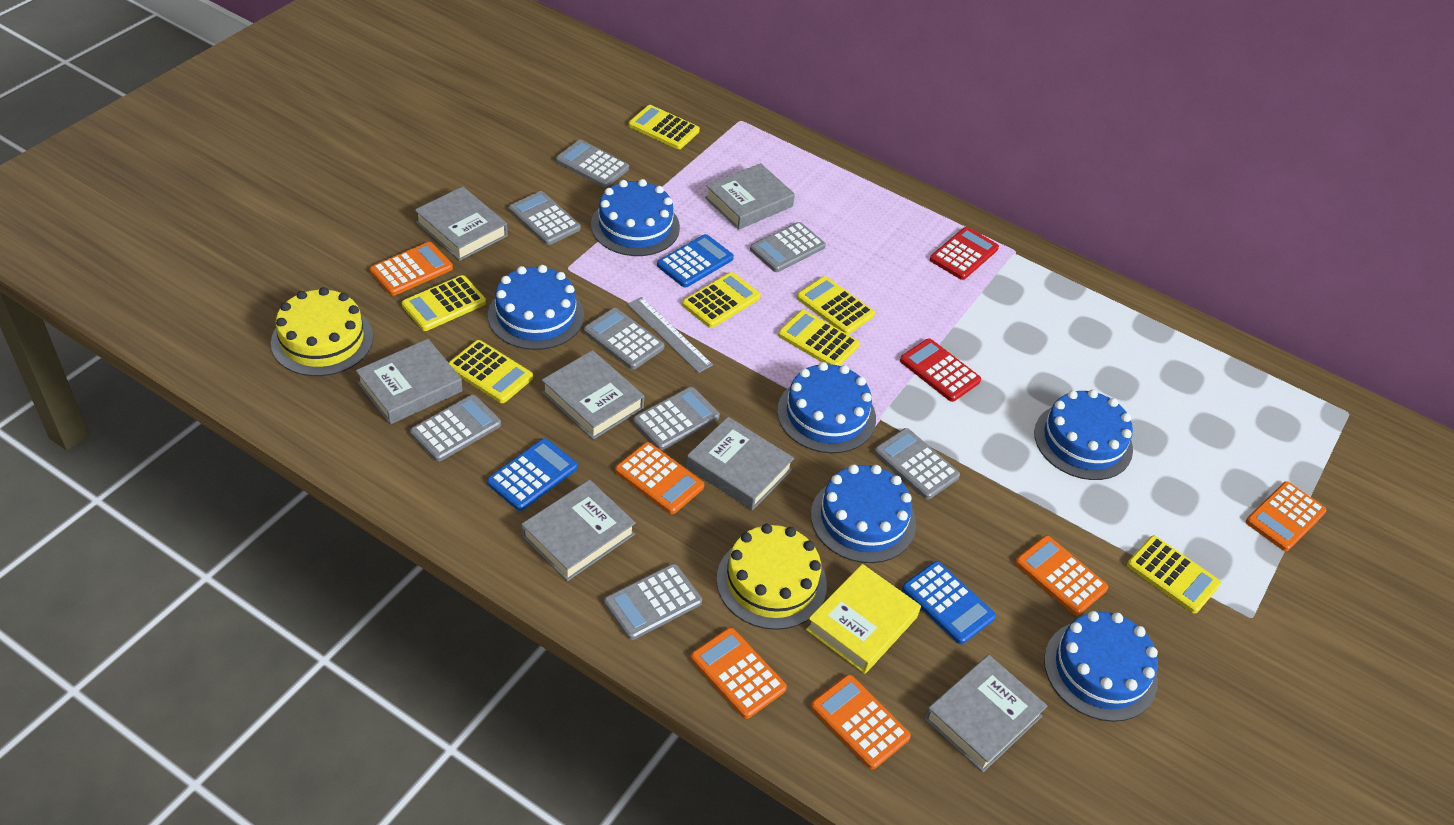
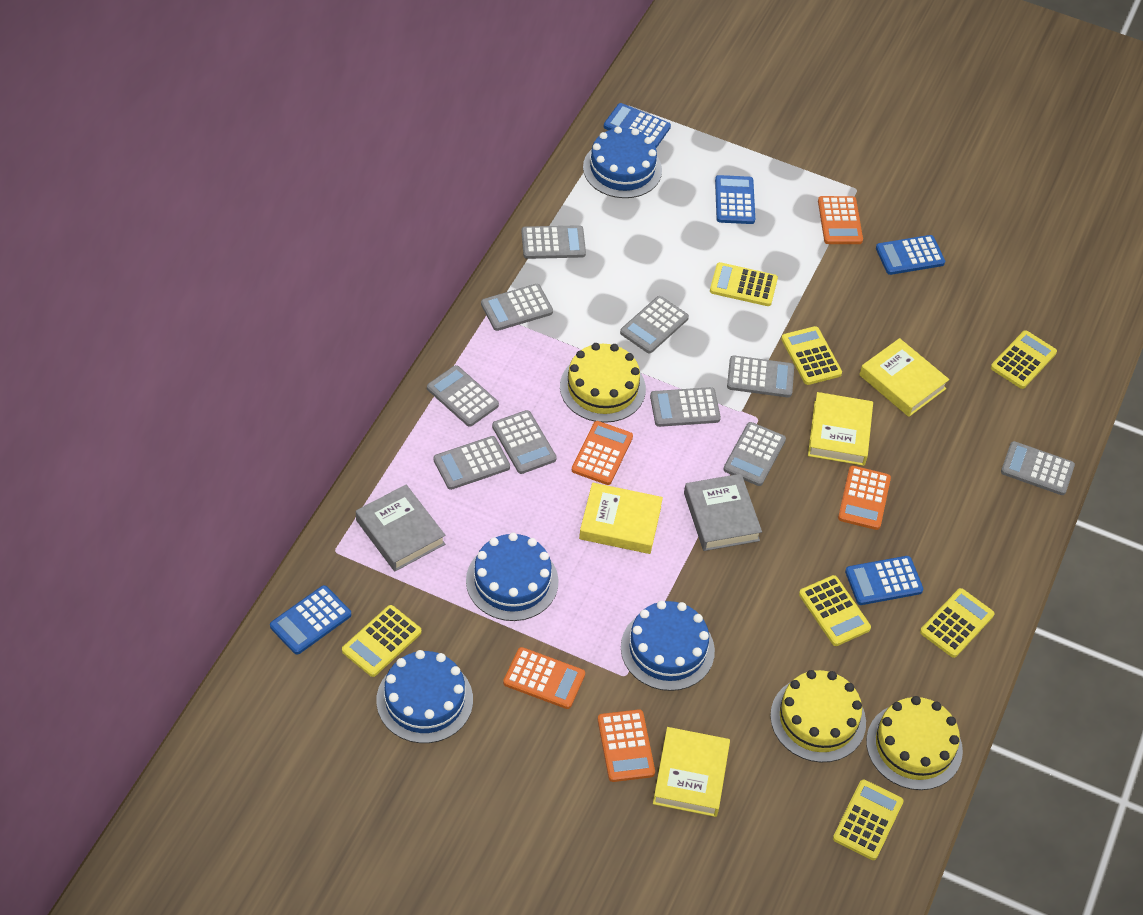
blue cake: 6 -> 4
blue calculator: 3 -> 5
grey book: 7 -> 2
grey calculator: 8 -> 10
grey ruler: 1 -> 0
orange calculator: 6 -> 5
red calculator: 2 -> 0
yellow book: 1 -> 4
yellow cake: 2 -> 3

